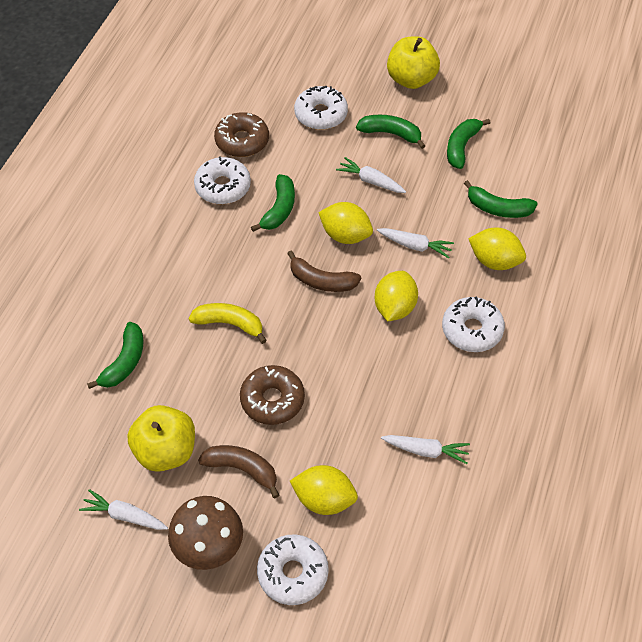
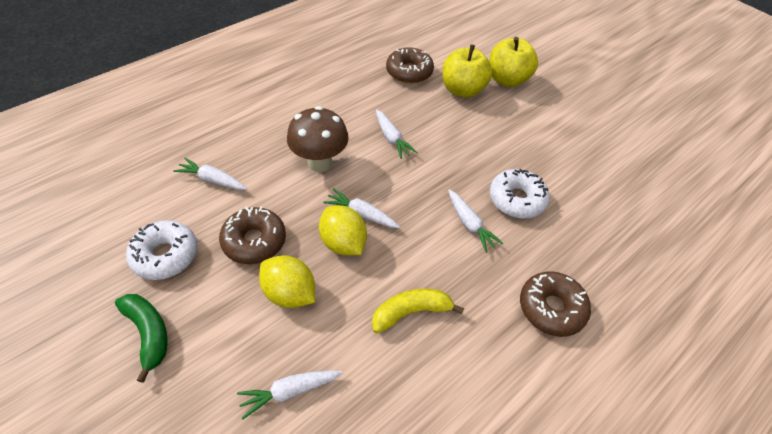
brown banana: 2 -> 0
brown donut: 2 -> 3
green banana: 5 -> 1
white carrot: 4 -> 5
white donut: 4 -> 2
yellow lemon: 4 -> 2

